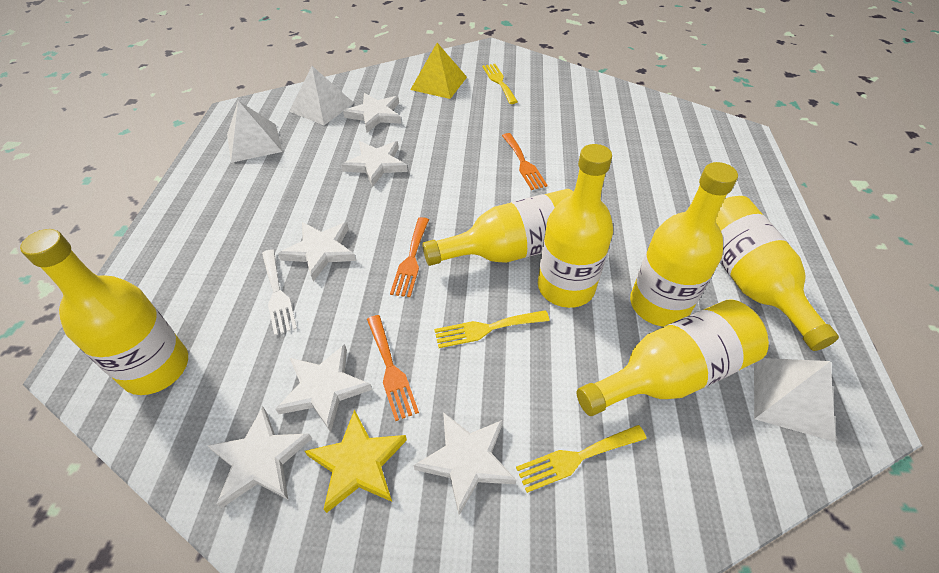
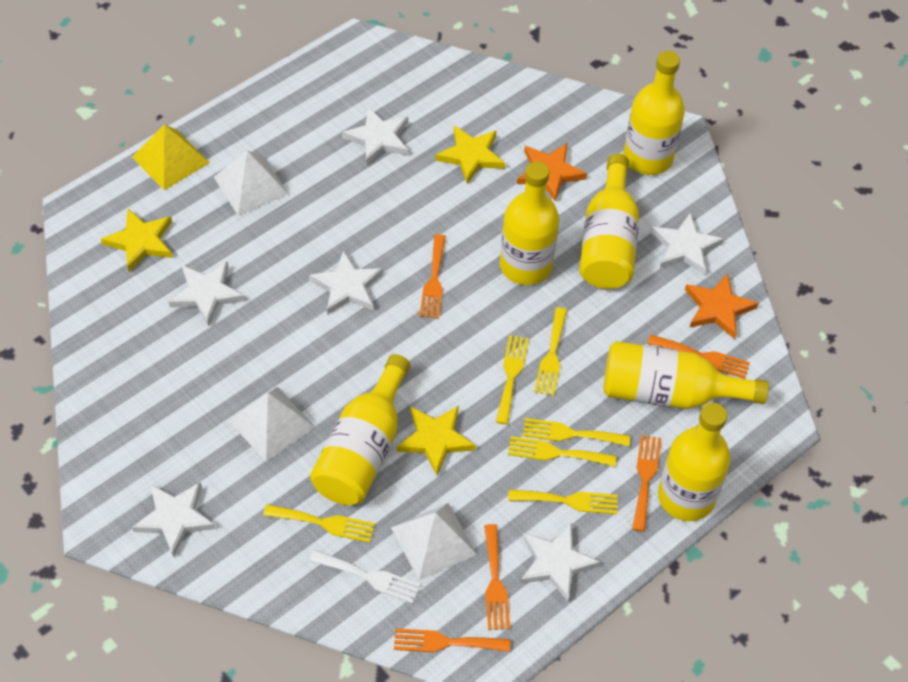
orange fork: 3 -> 5
orange star: 0 -> 2
yellow fork: 3 -> 6
yellow star: 1 -> 3

